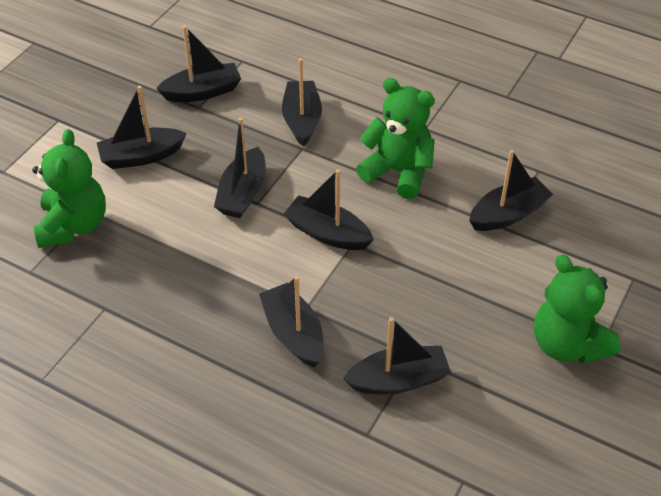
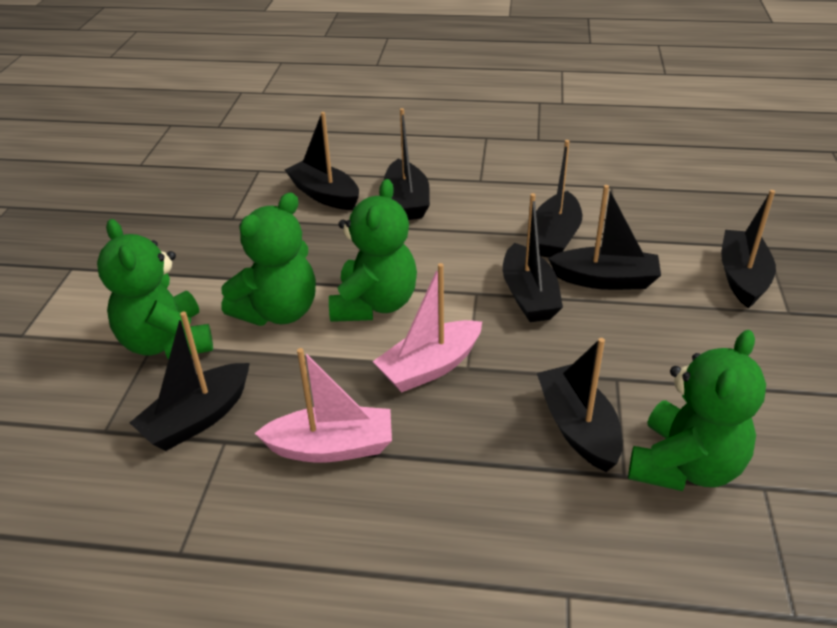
green teddy bear: 3 -> 4
pink boat: 0 -> 2

